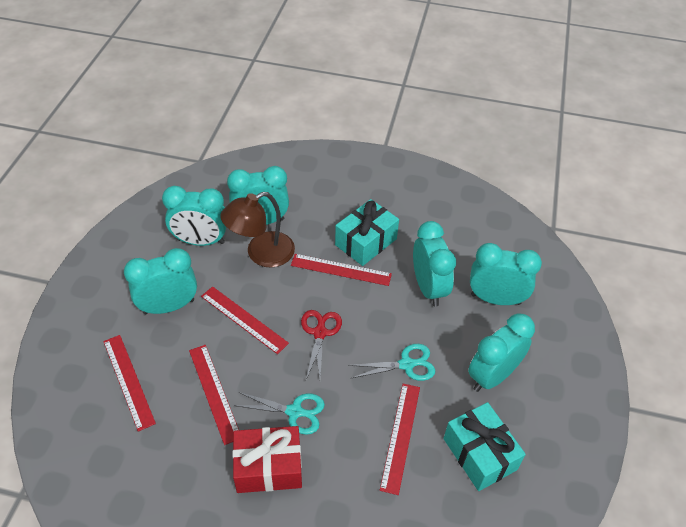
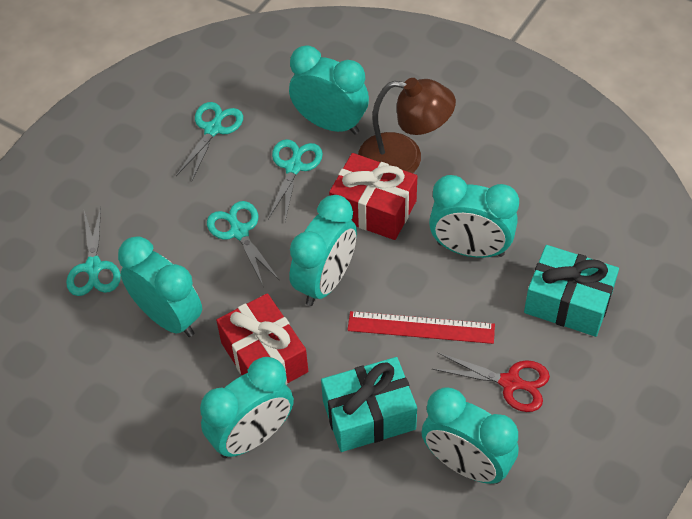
red gift: 1 -> 2
red ruler: 5 -> 1
turquoise scissors: 2 -> 4

